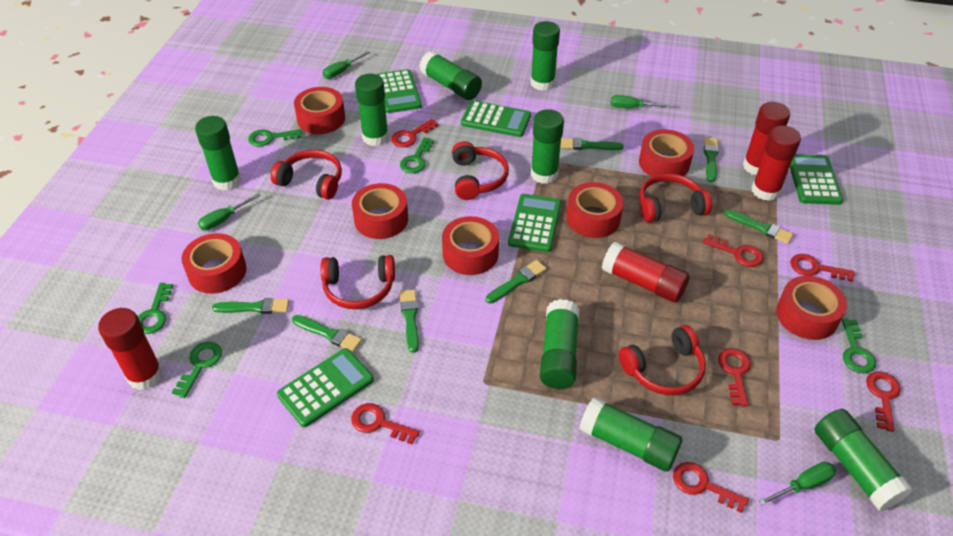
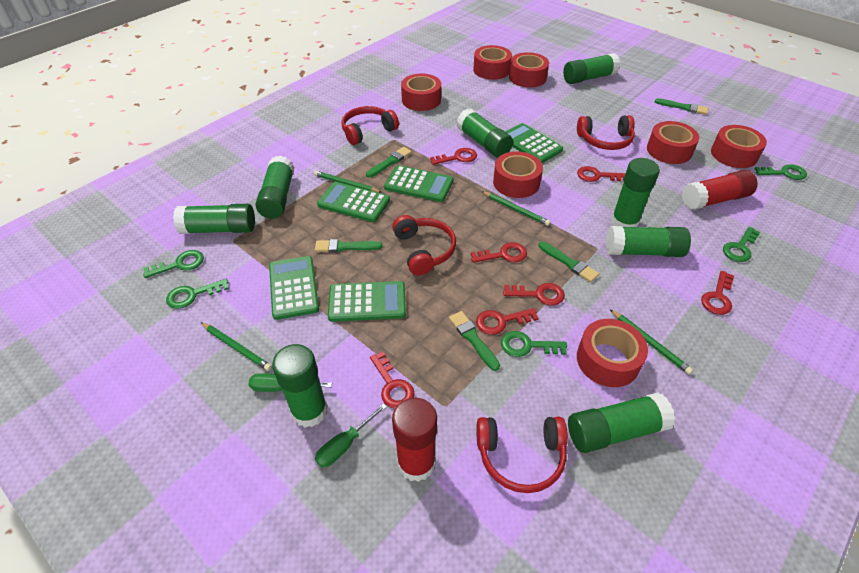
green brush: 7 -> 5
green pencil: 0 -> 4
green screwdriver: 4 -> 2
red glue stick: 4 -> 2
red headphones: 5 -> 4

